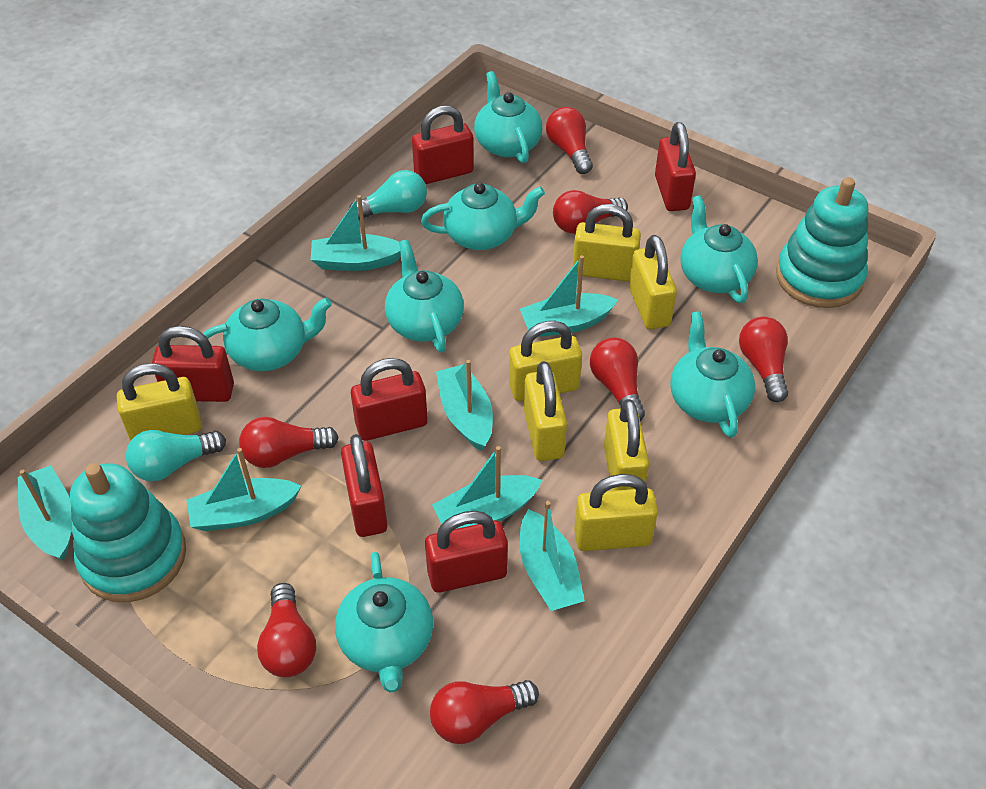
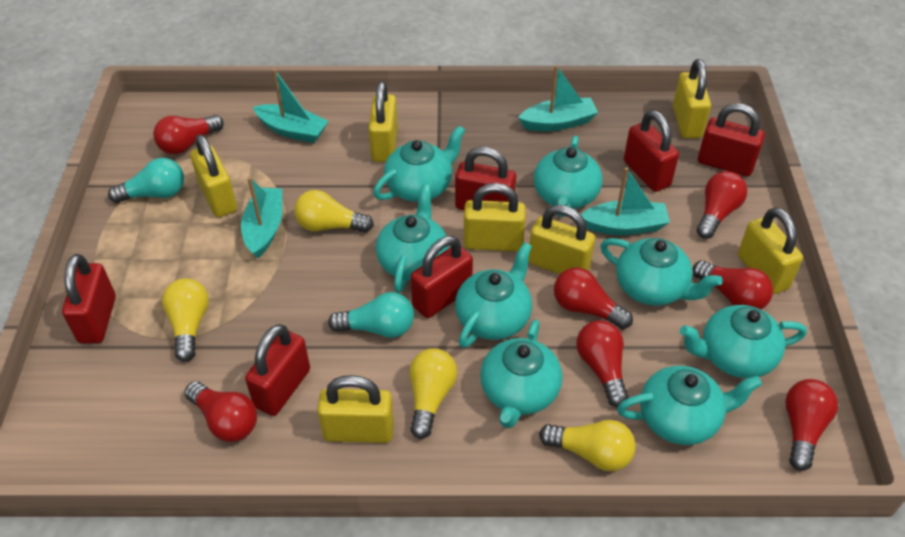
turquoise boat: 7 -> 4
turquoise stacking toy: 2 -> 0
turquoise teapot: 7 -> 8
yellow light bulb: 0 -> 4

